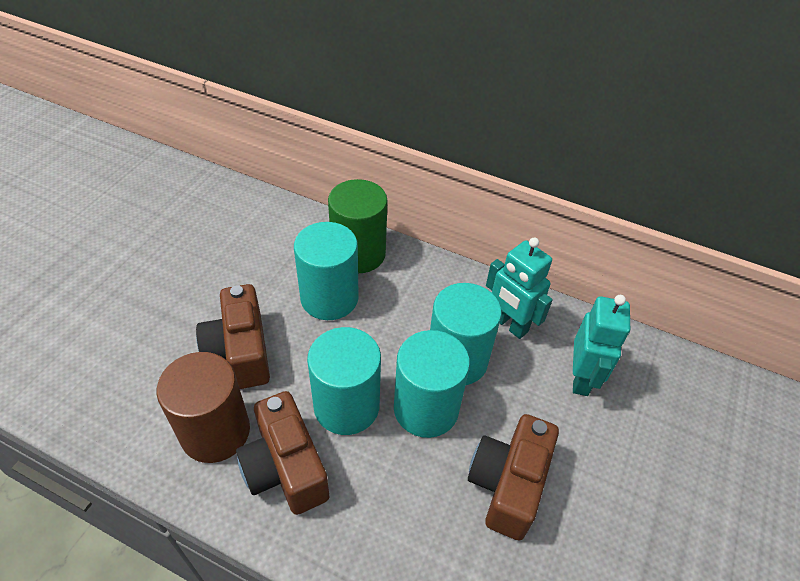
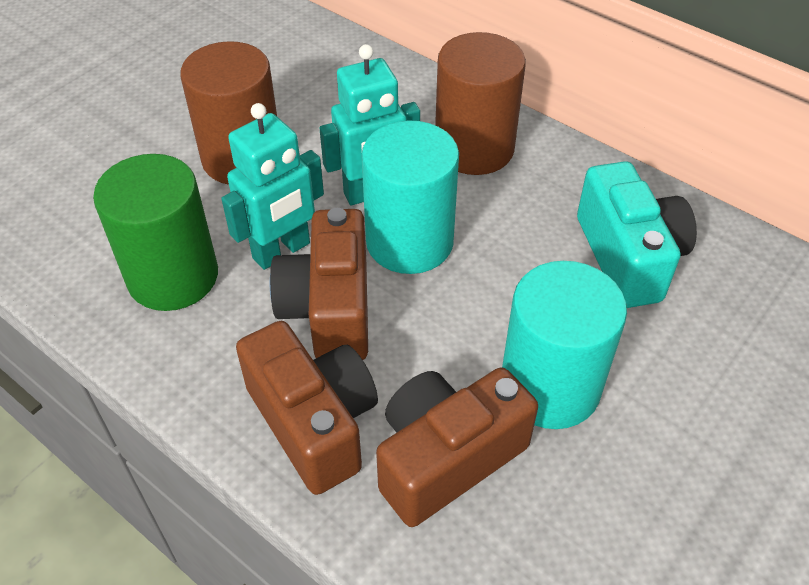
brown cylinder: 1 -> 2
turquoise camera: 0 -> 1
turquoise cylinder: 4 -> 2

